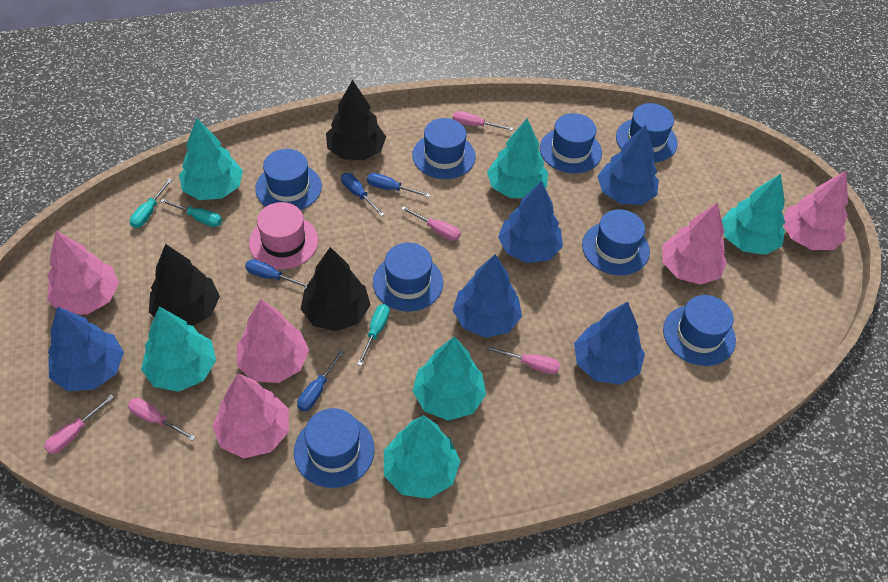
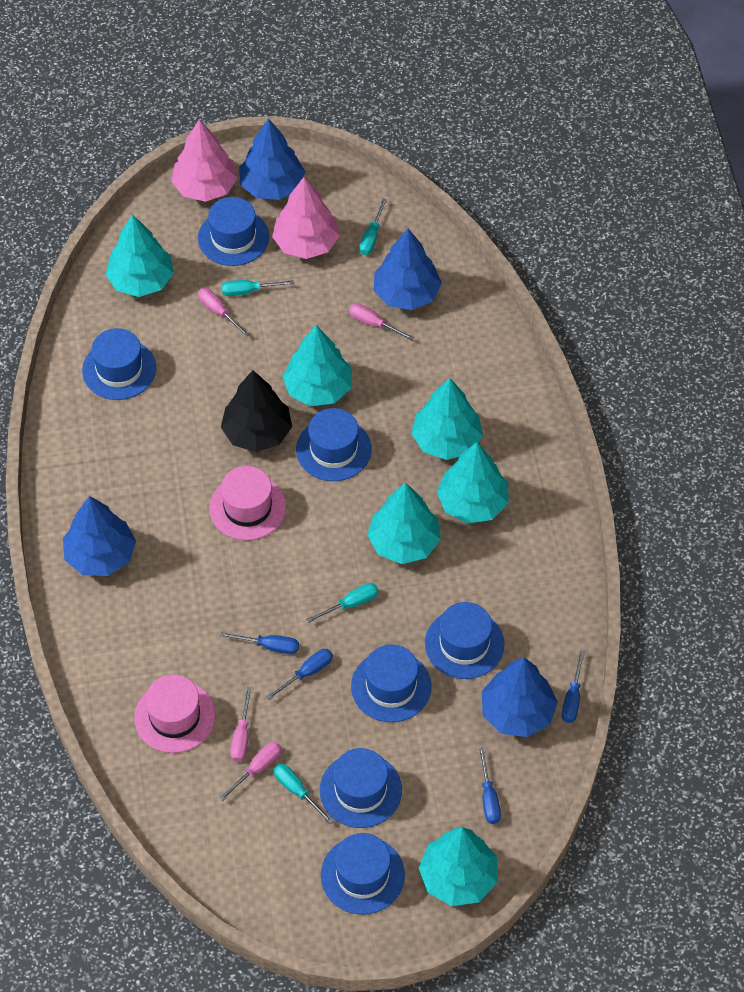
black tree: 3 -> 1
blue hat: 8 -> 7
blue tree: 5 -> 4
pink hat: 1 -> 2
pink screwdriver: 5 -> 4
pink tree: 5 -> 2
turquoise screwdriver: 3 -> 4

